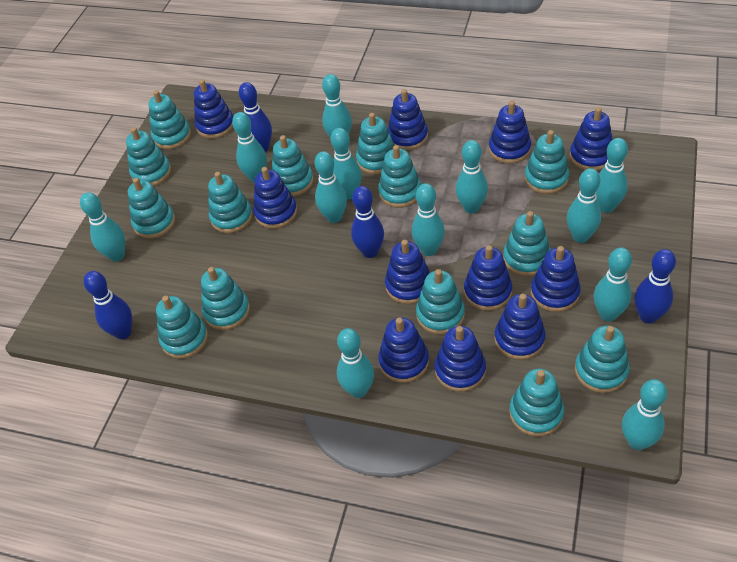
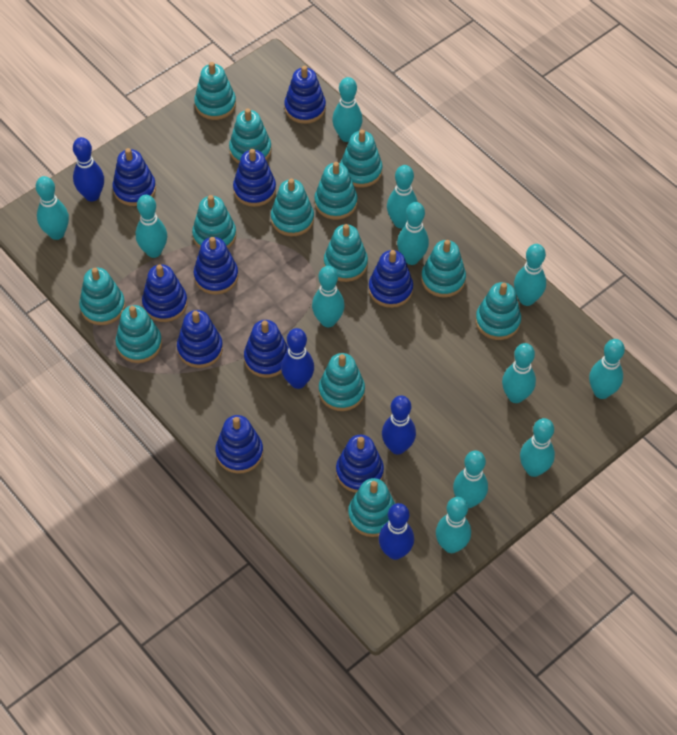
blue stacking toy: 11 -> 10
turquoise stacking toy: 14 -> 13

